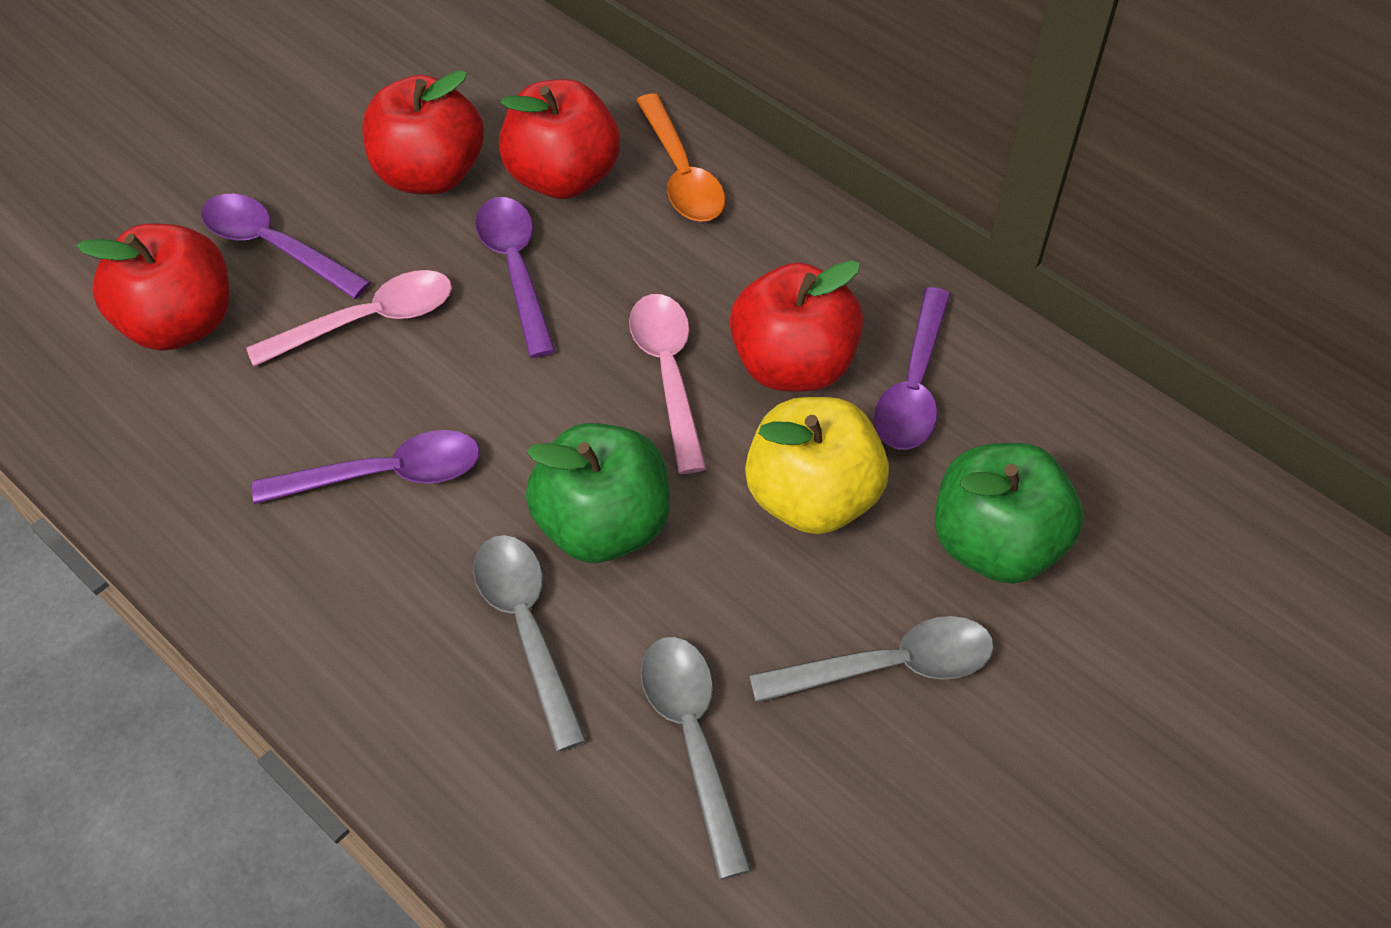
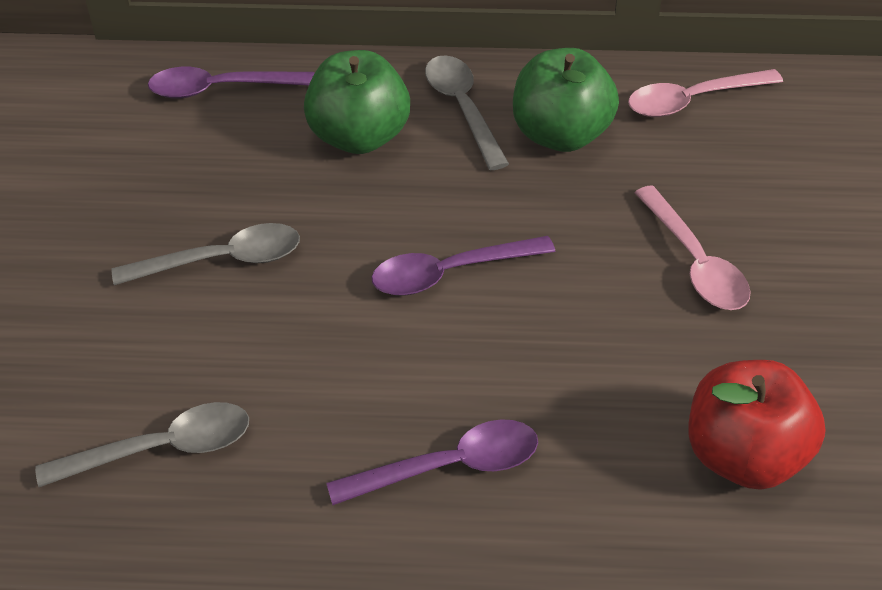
orange spoon: 1 -> 0
purple spoon: 4 -> 3
red apple: 4 -> 1
yellow apple: 1 -> 0

